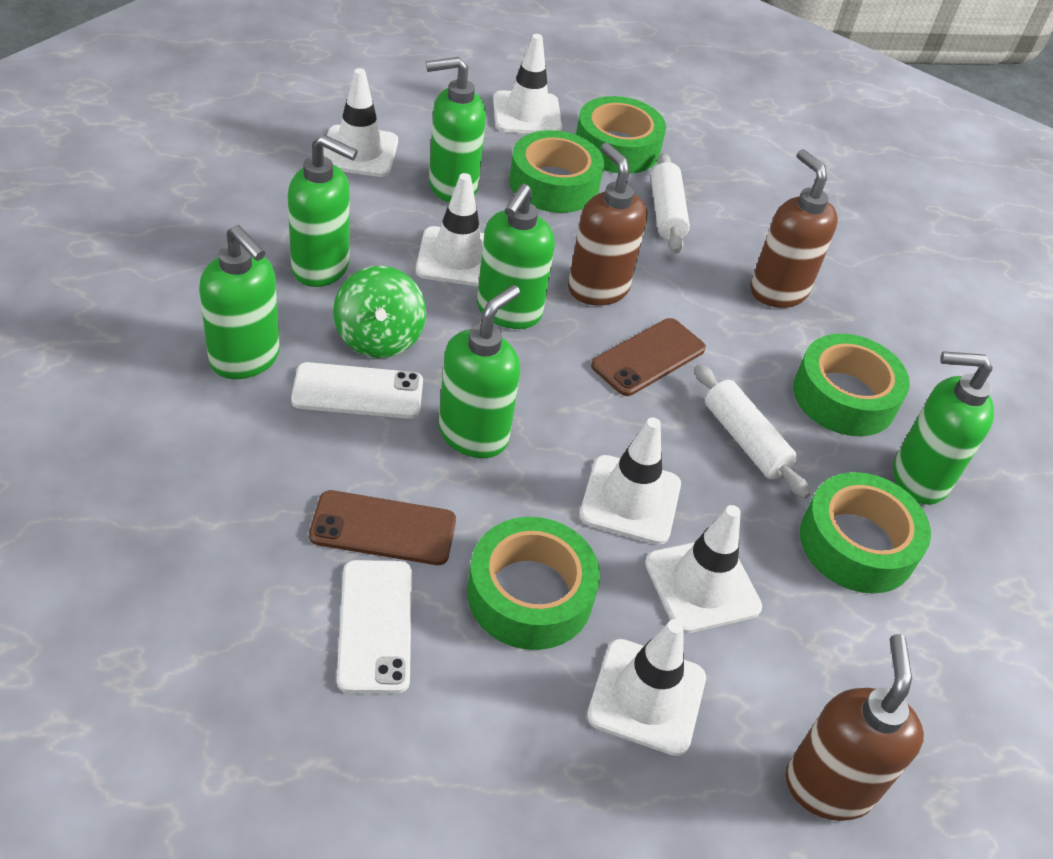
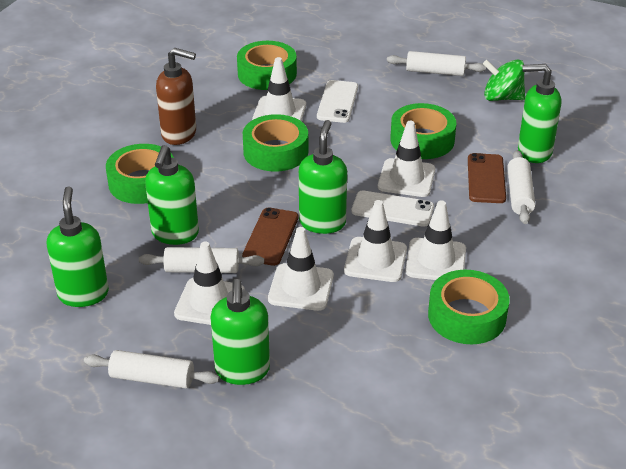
brown soap dispenser: 3 -> 1
green soap dispenser: 6 -> 5
white rolling pin: 2 -> 4

